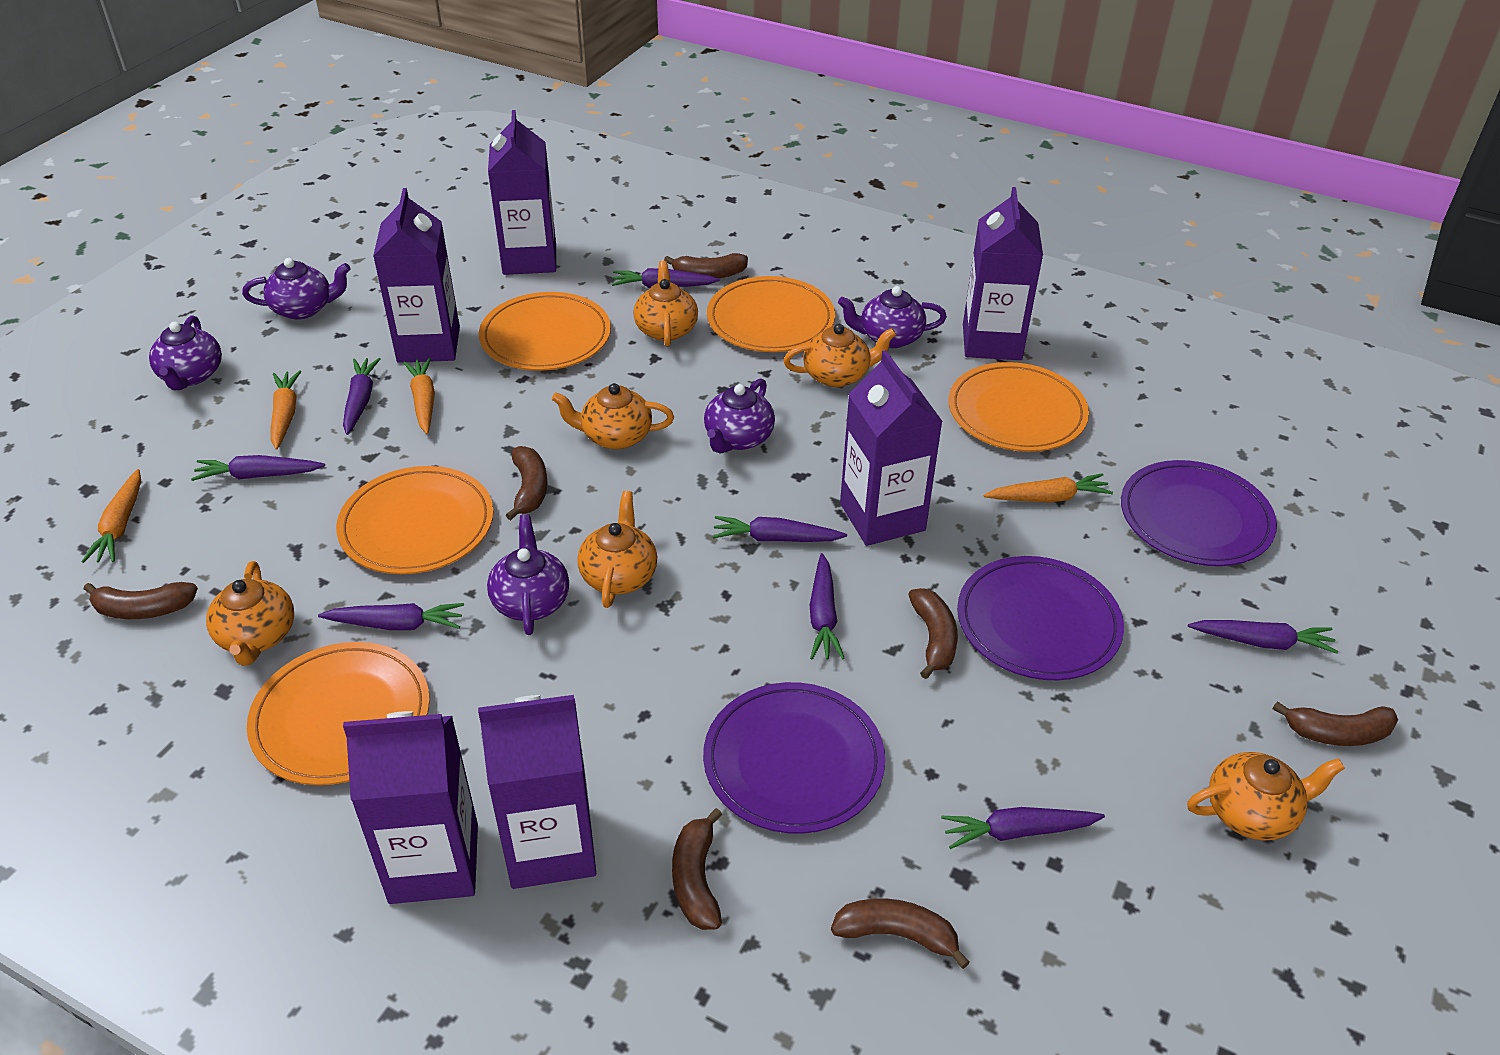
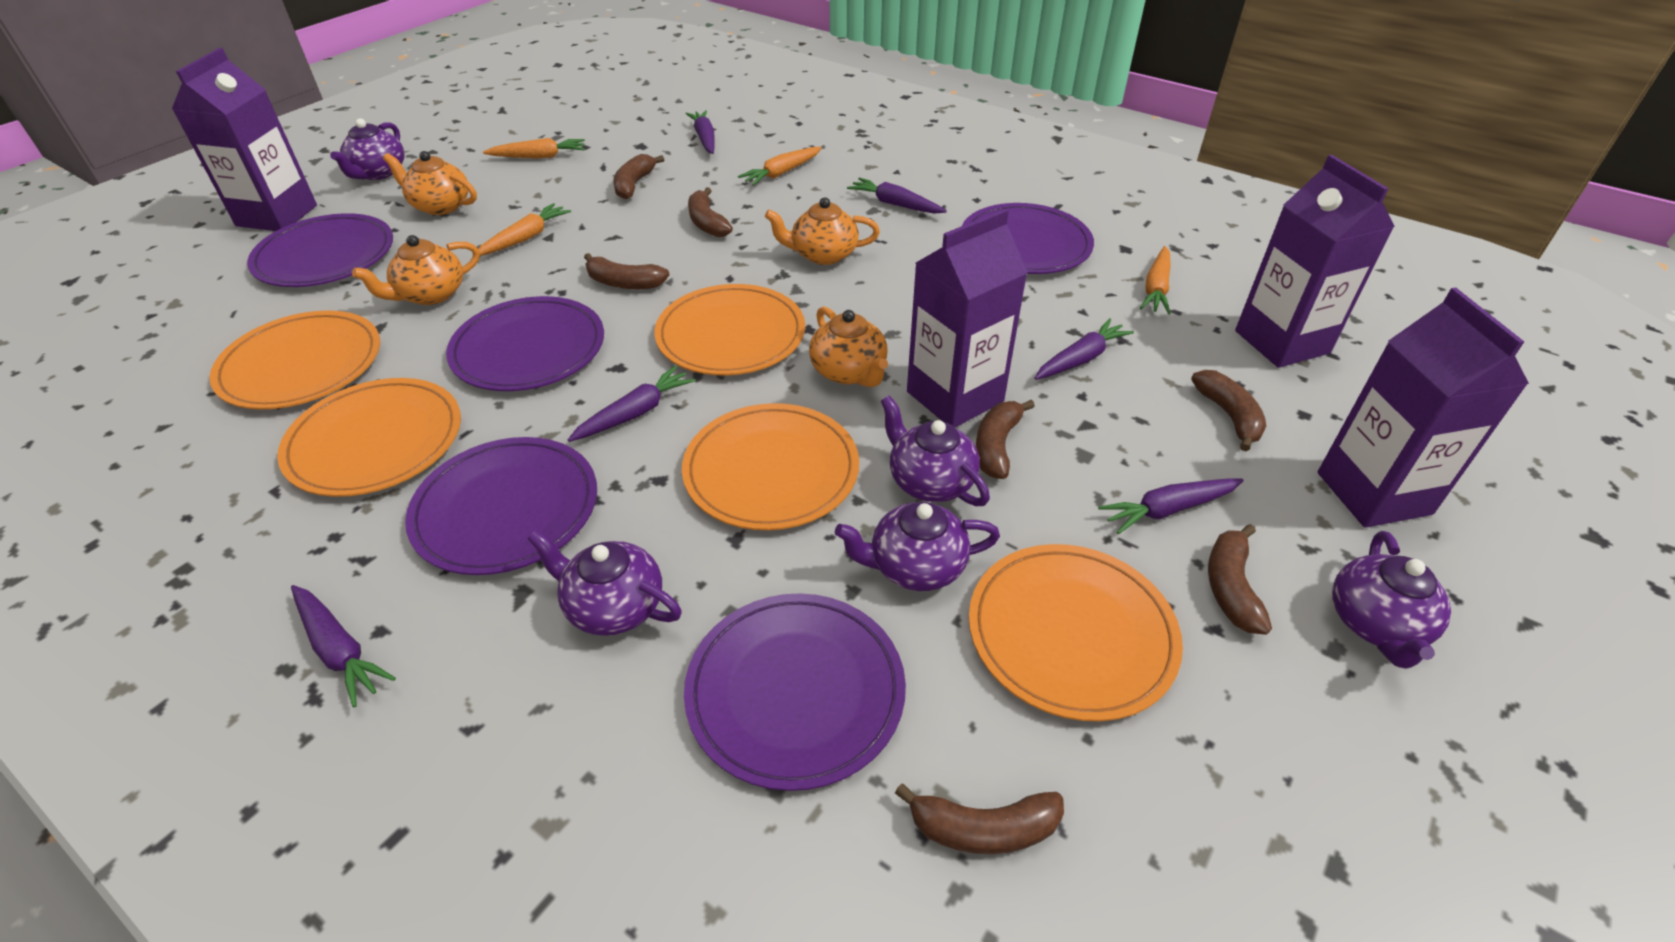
orange teapot: 6 -> 4
purple carrot: 8 -> 6
purple carton: 6 -> 4
purple plate: 3 -> 5

